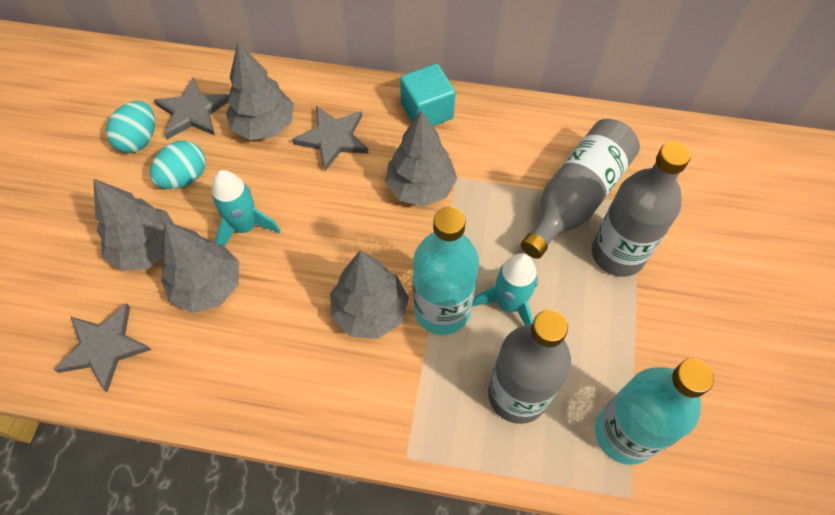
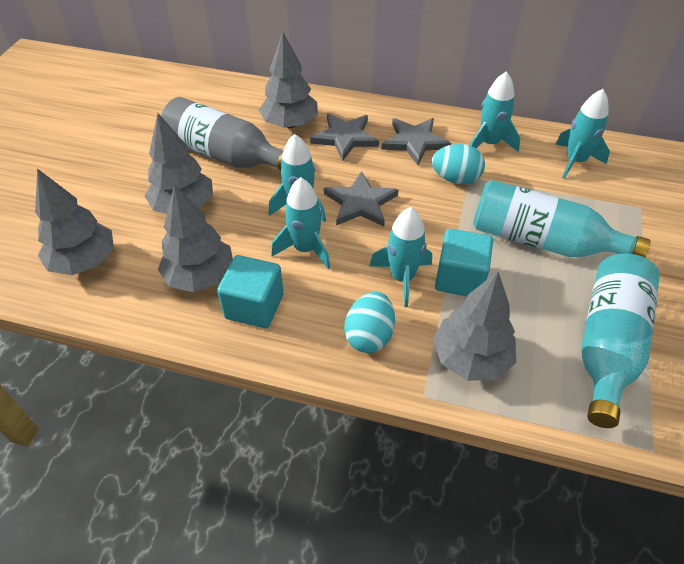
grey bottle: 3 -> 1
turquoise cube: 1 -> 2
turquoise rocket: 2 -> 5

